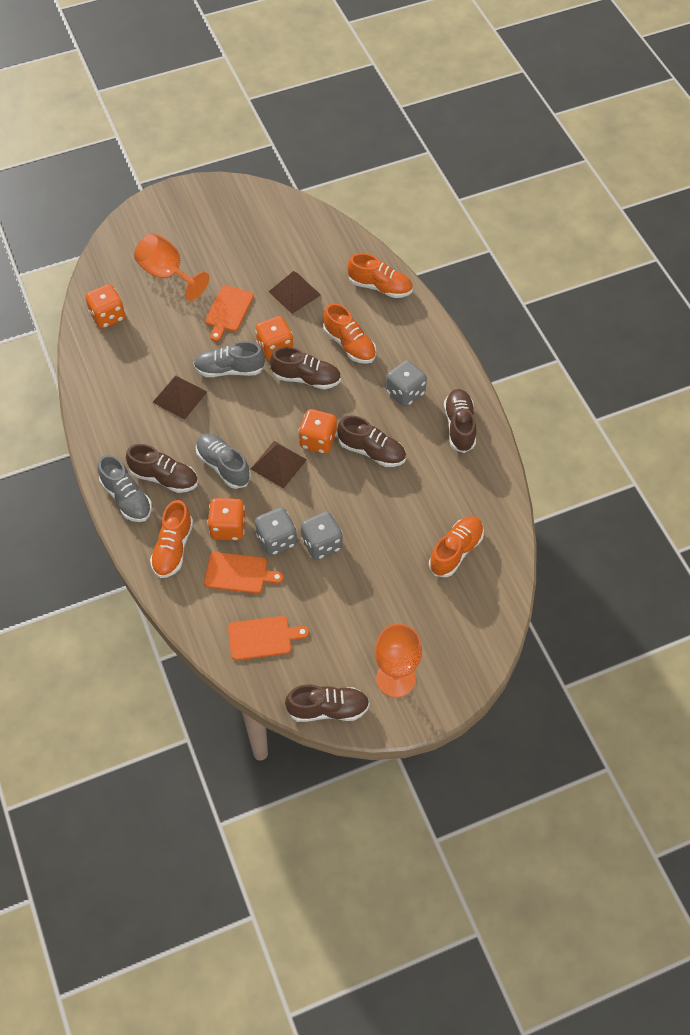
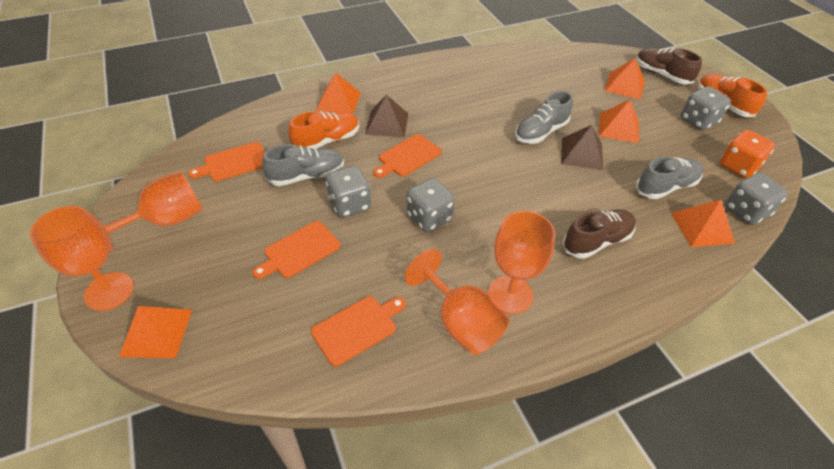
brown pyramid: 3 -> 2
brown shoe: 5 -> 2
grey dice: 3 -> 4
orange cutting board: 3 -> 4
orange dice: 4 -> 1
orange goblet: 2 -> 4
orange pyramid: 0 -> 5
orange shoe: 4 -> 2

